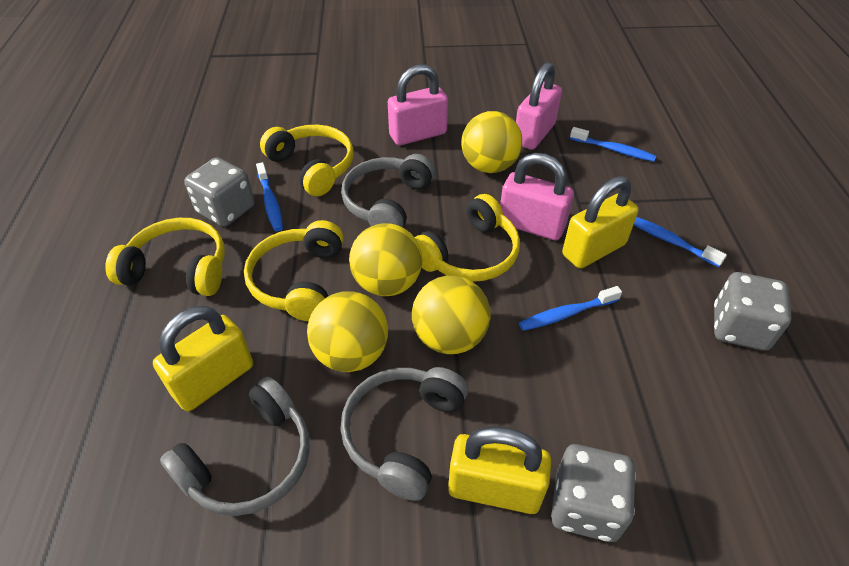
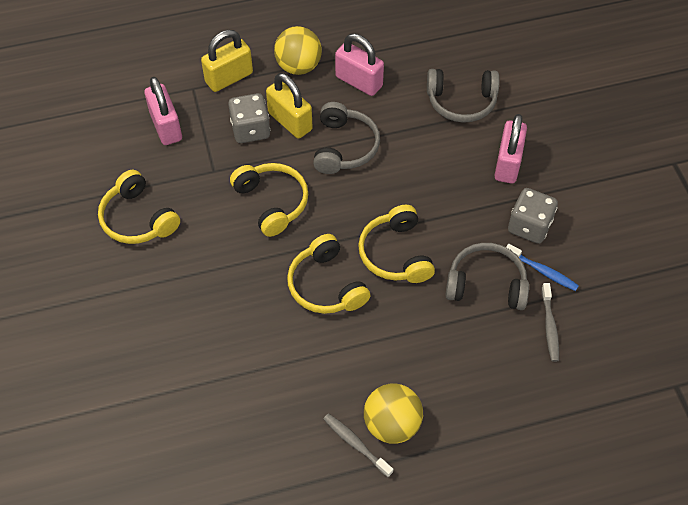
blue toothbrush: 4 -> 1
grey dice: 3 -> 2
grey toothbrush: 0 -> 2
yellow ball: 4 -> 2
yellow padlock: 3 -> 2

